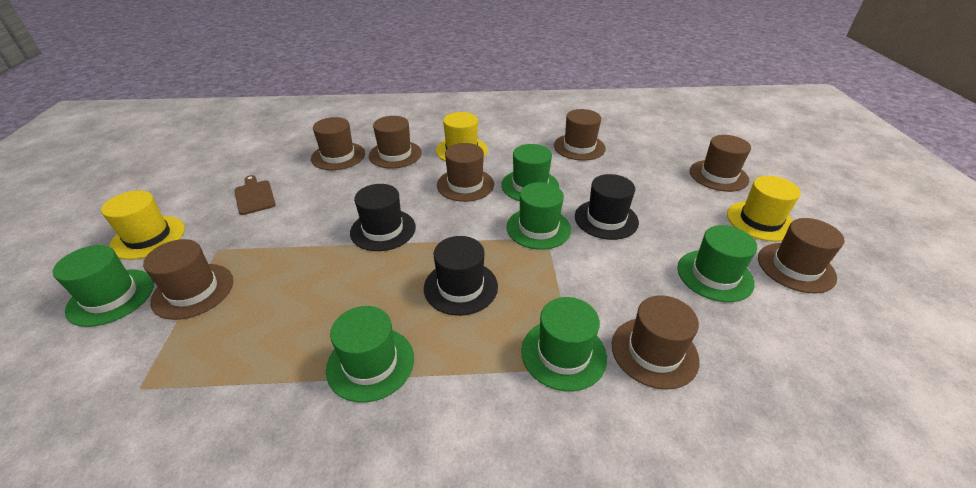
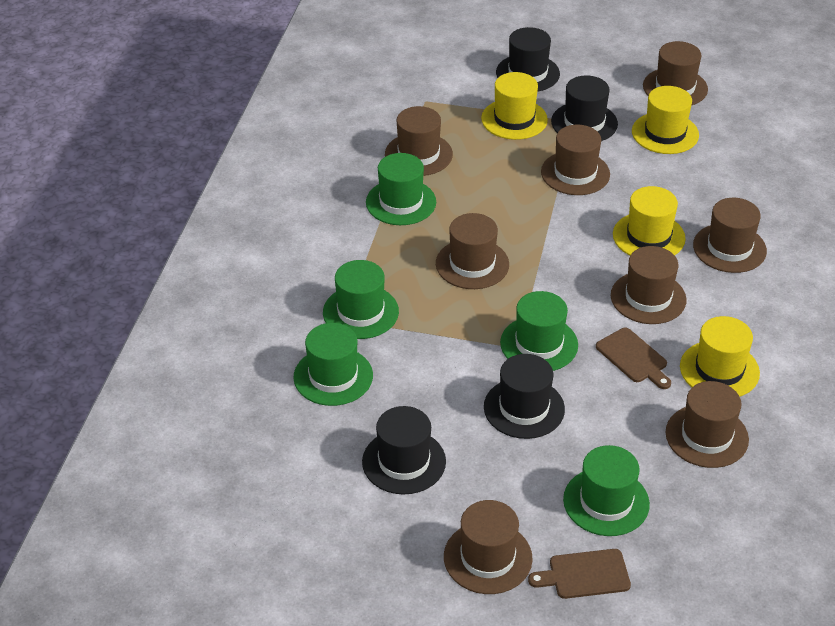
black hat: 3 -> 4
brown cutting board: 1 -> 2
green hat: 6 -> 5
yellow hat: 3 -> 4

